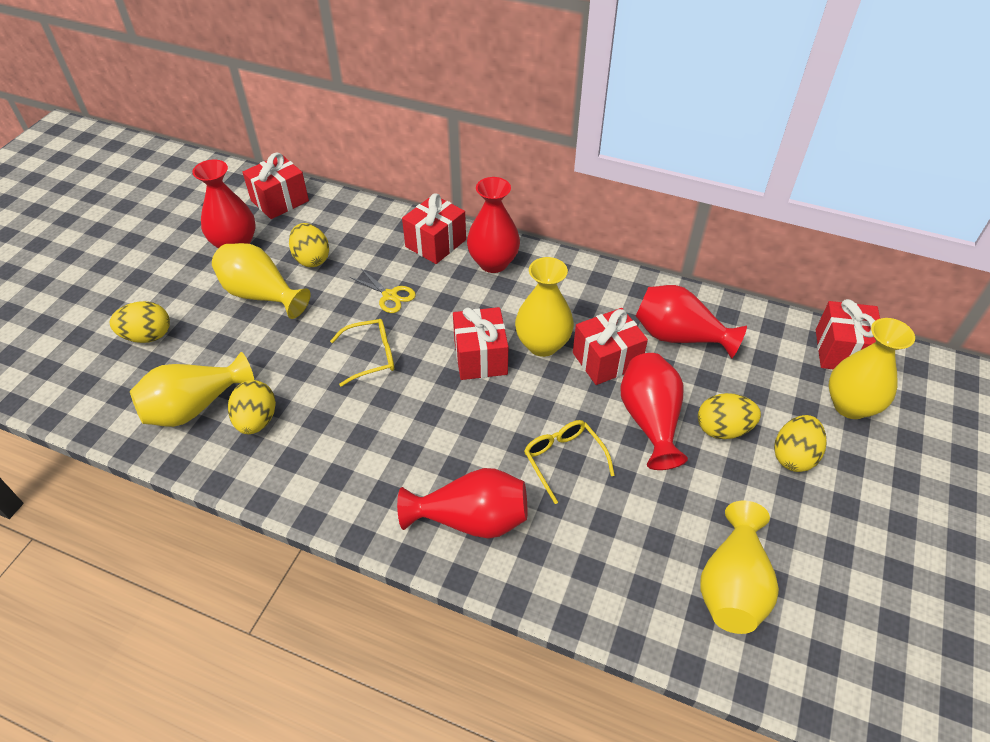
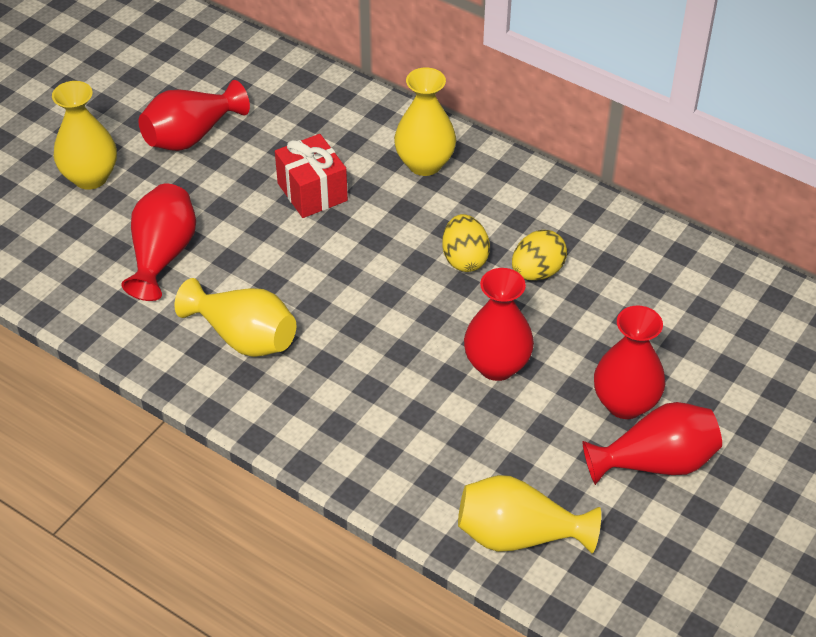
red gift: 5 -> 1
yellow egg: 5 -> 2
yellow glasses: 2 -> 0
yellow scissors: 1 -> 0
yellow vase: 5 -> 4

